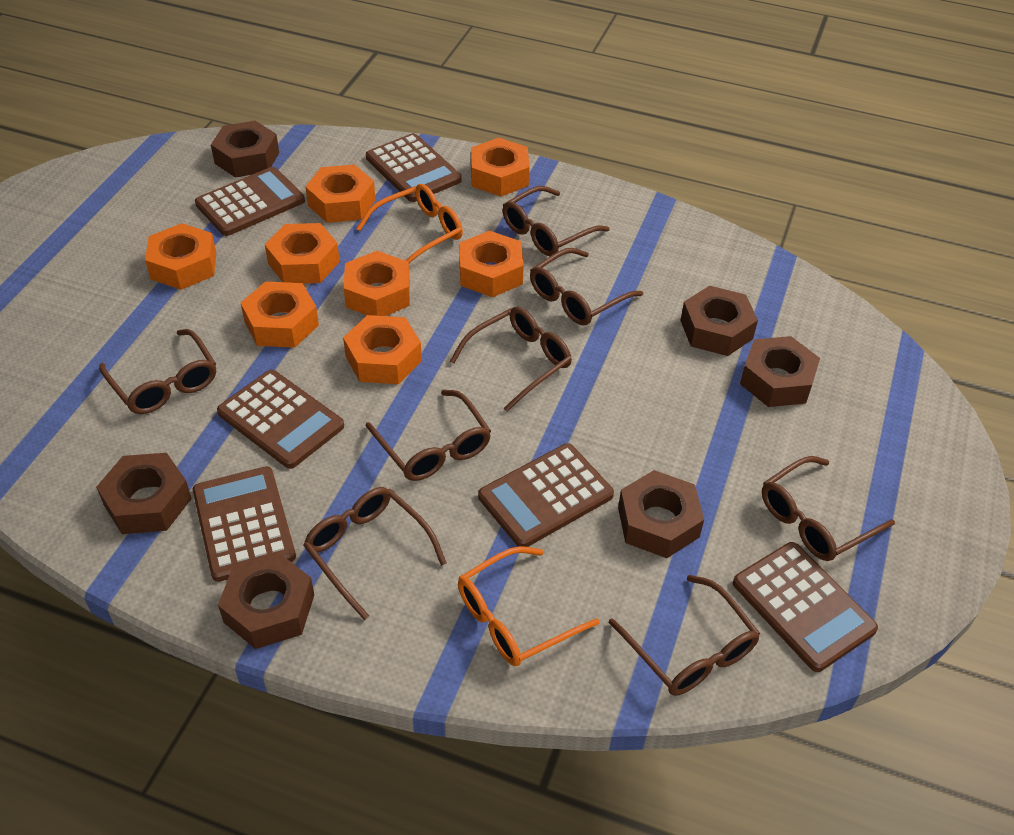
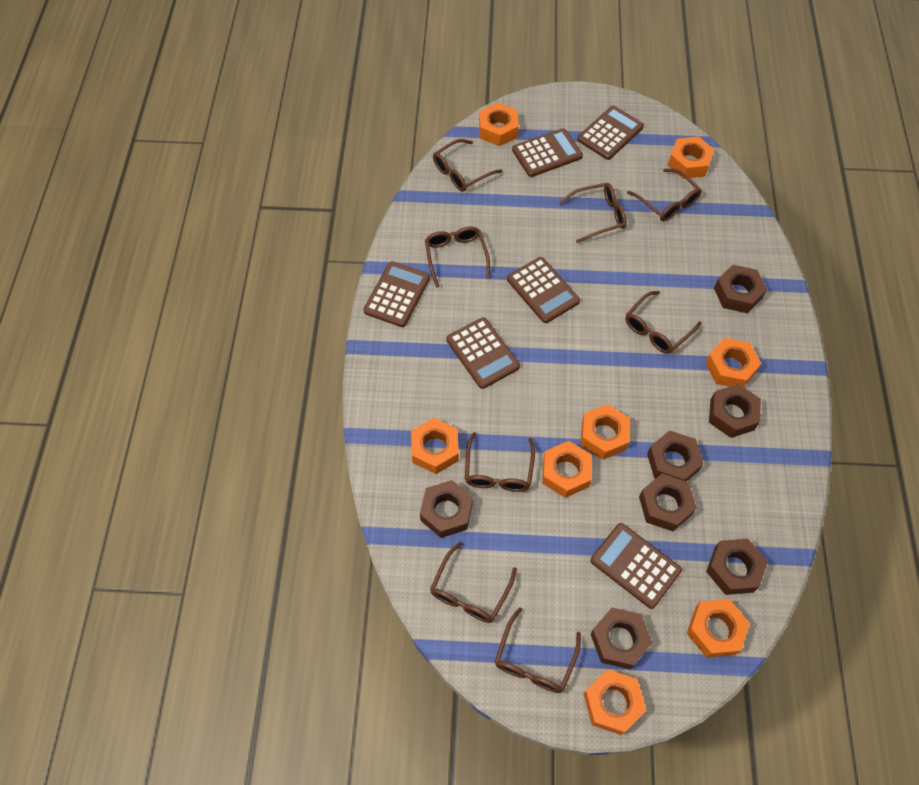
brown nut: 6 -> 7
orange glasses: 2 -> 0

